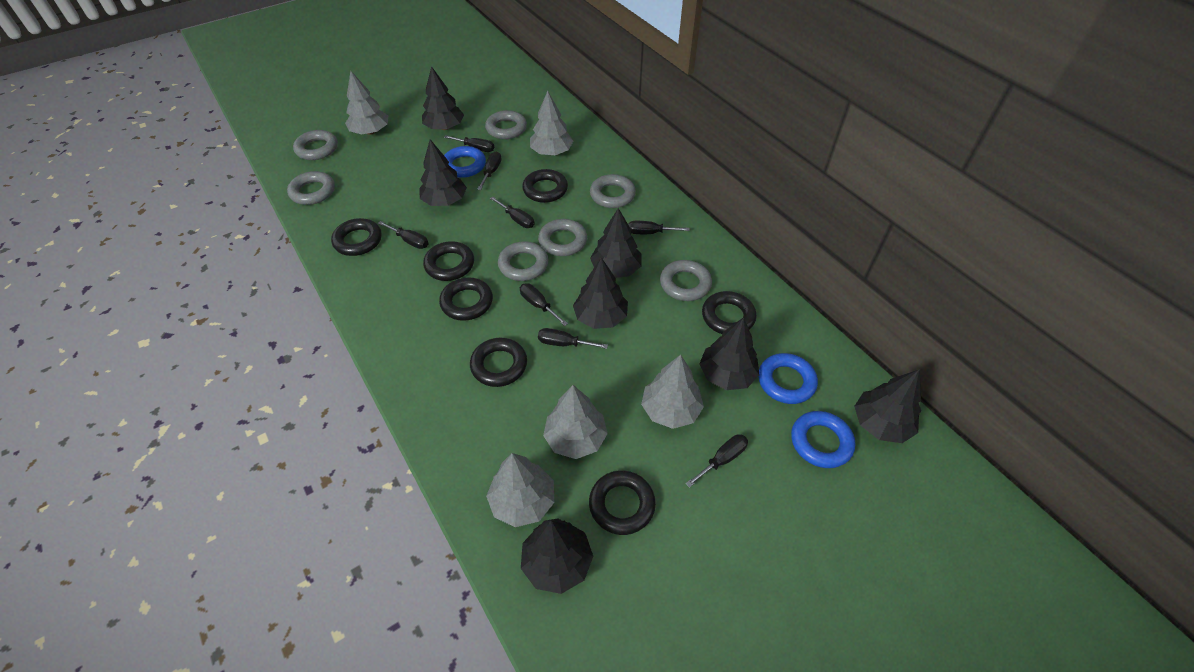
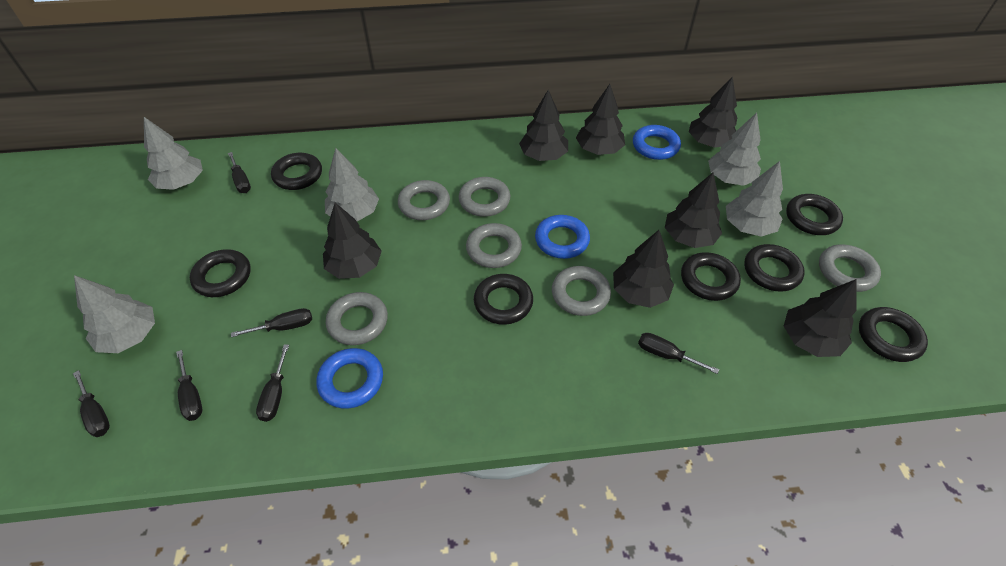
black screwdriver: 8 -> 6
grey ring: 7 -> 6

